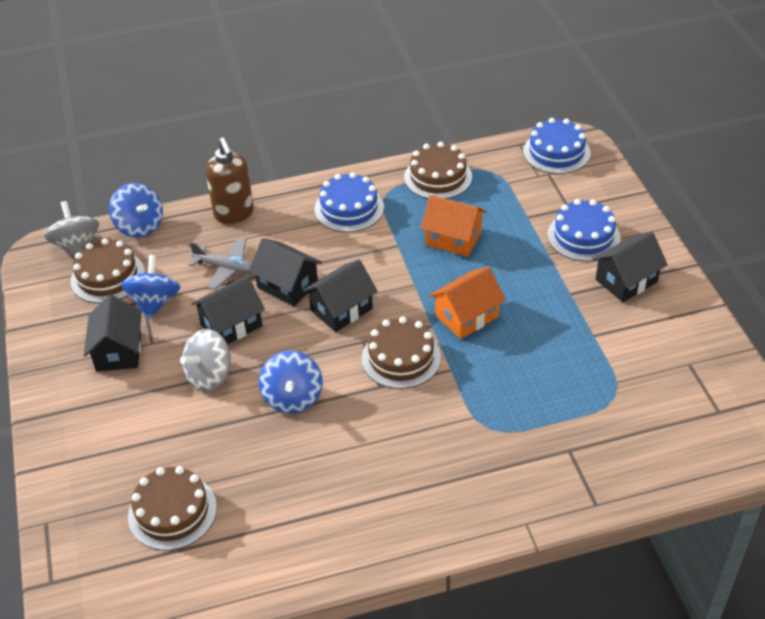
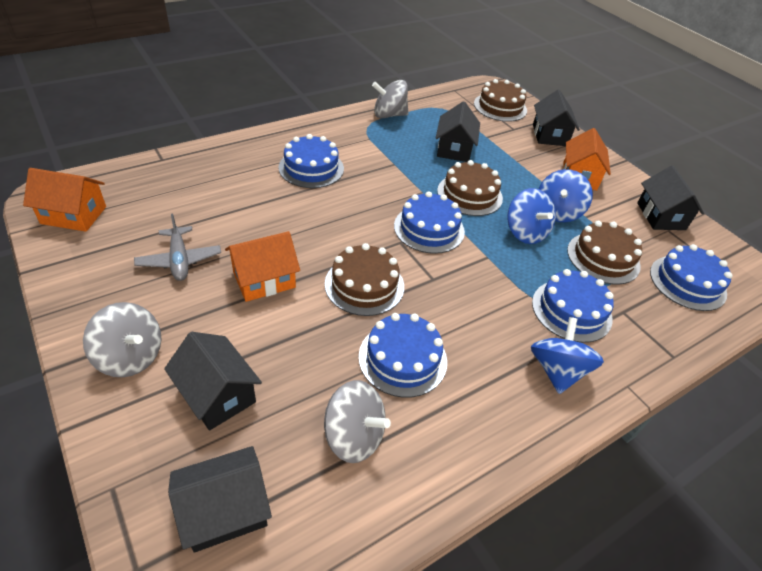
blue cake: 3 -> 5
brown soap dispenser: 1 -> 0
grey spinning top: 2 -> 3
orange house: 2 -> 3

